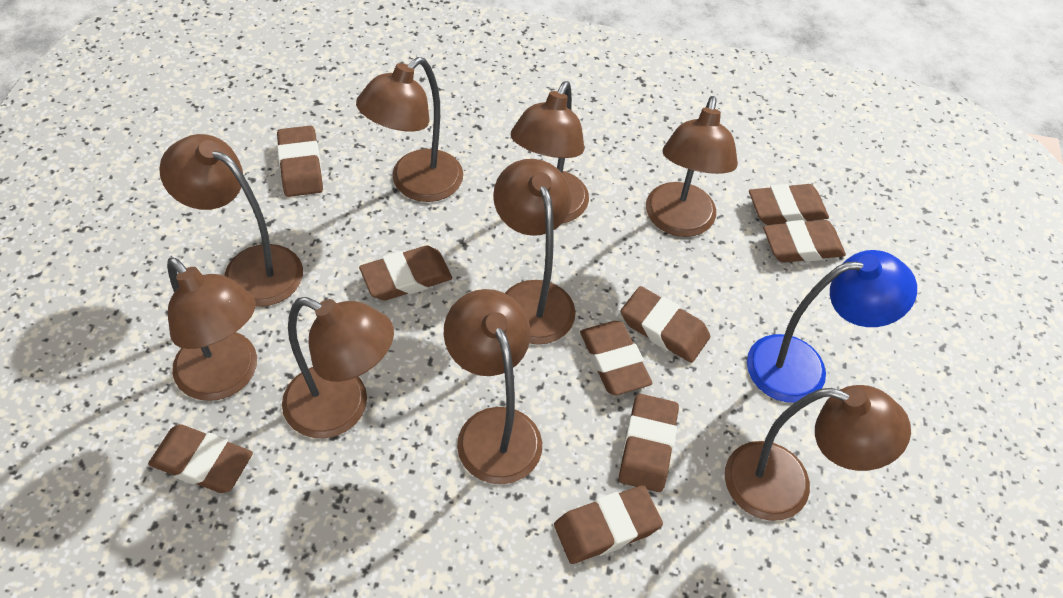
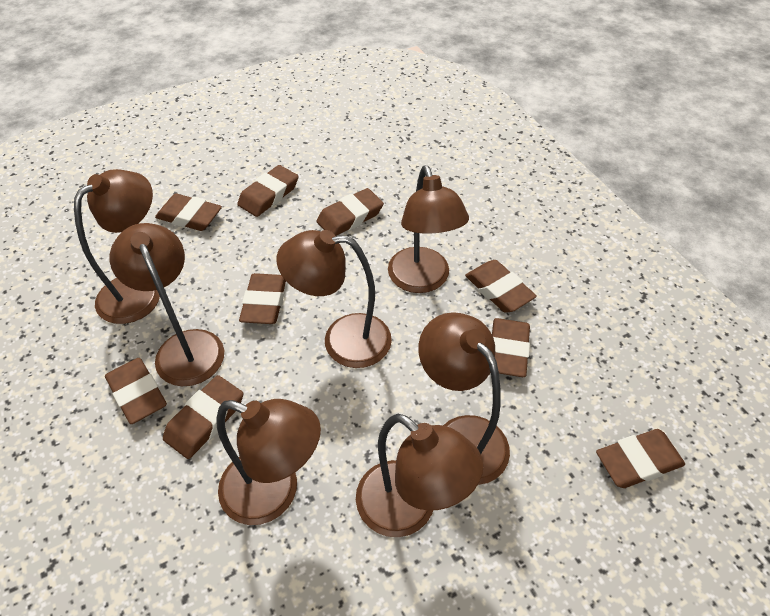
blue lamp: 1 -> 0
brown lamp: 9 -> 7

